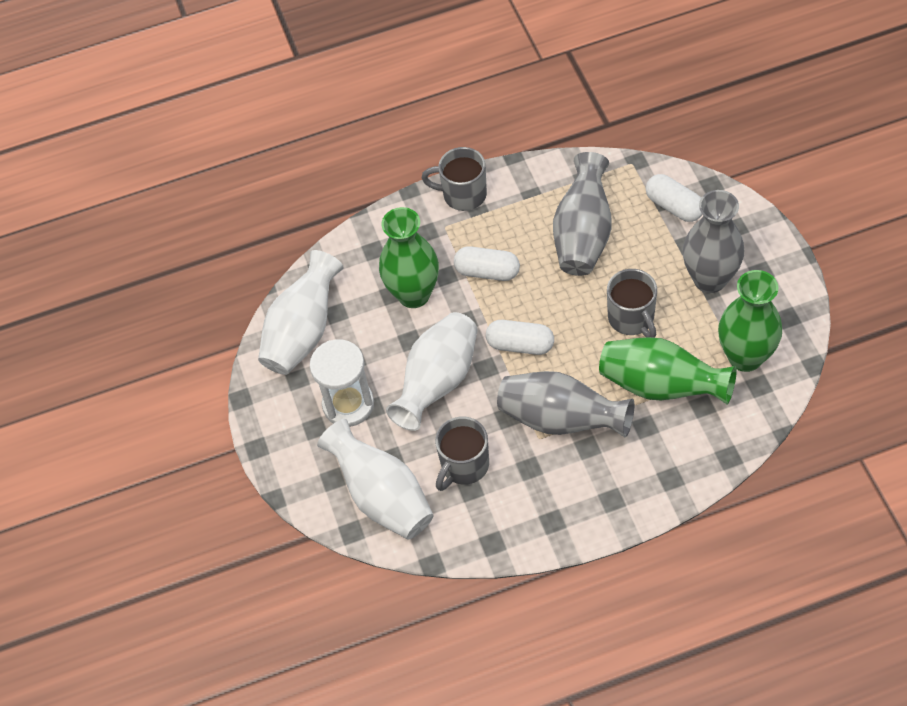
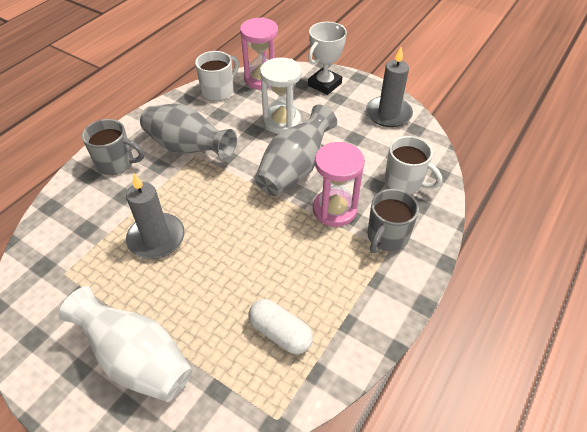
green vase: 3 -> 0
grey candle: 0 -> 2
grey mug: 3 -> 2
grey vase: 3 -> 2
pink hourglass: 0 -> 2
white capsule: 3 -> 1
white mug: 0 -> 2
white trophy: 0 -> 1
white vase: 3 -> 1

